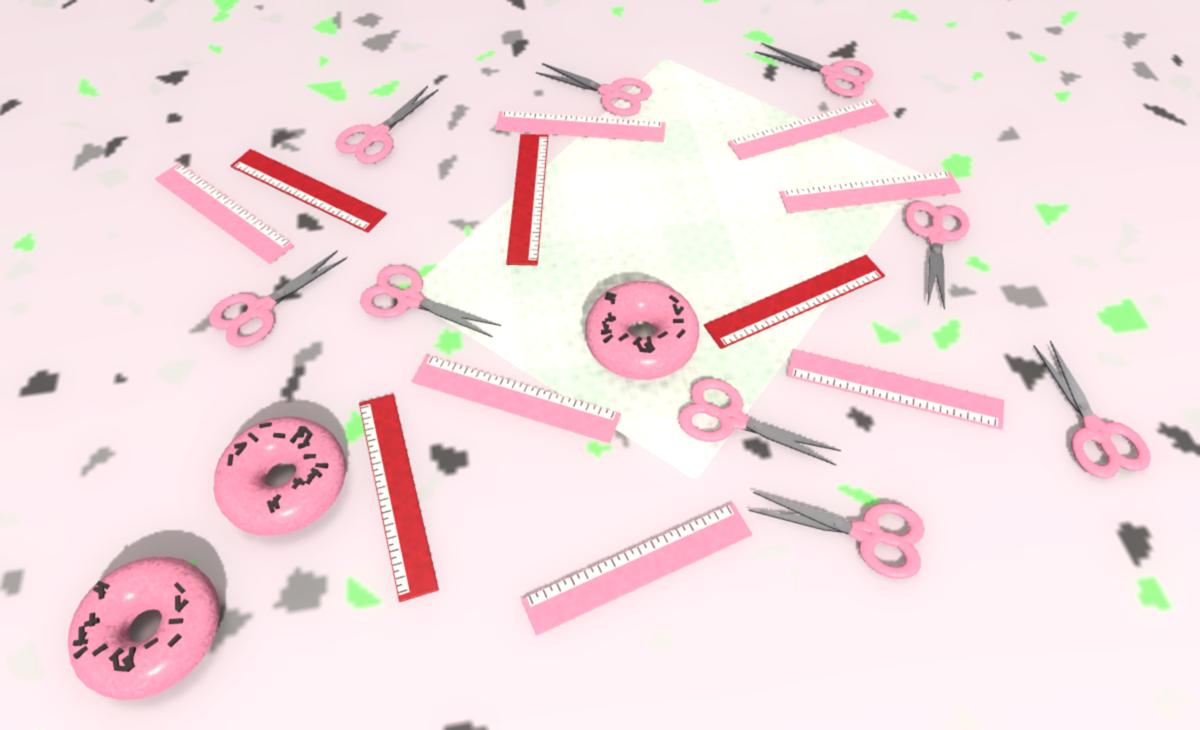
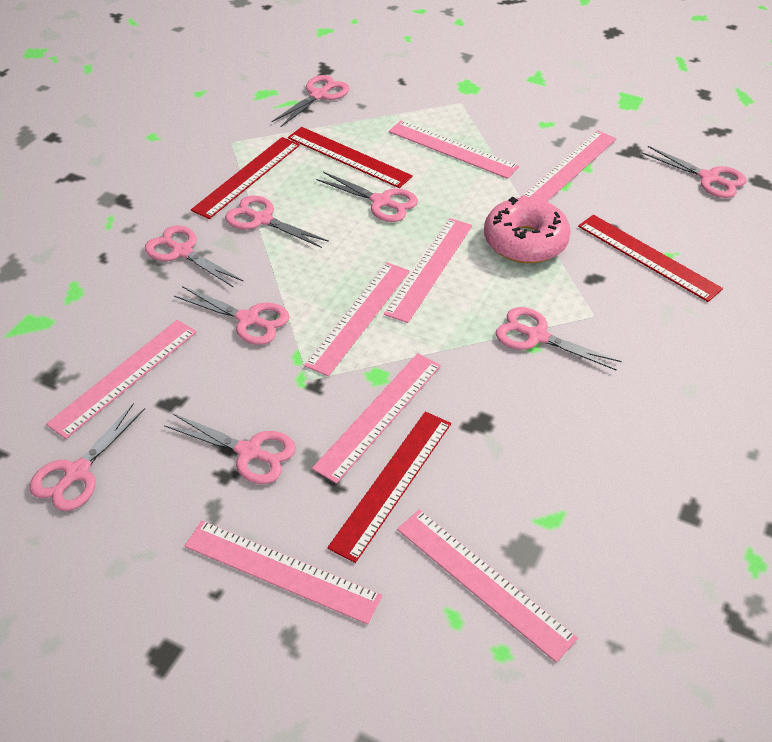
pink donut: 3 -> 1
pink ruler: 7 -> 8

